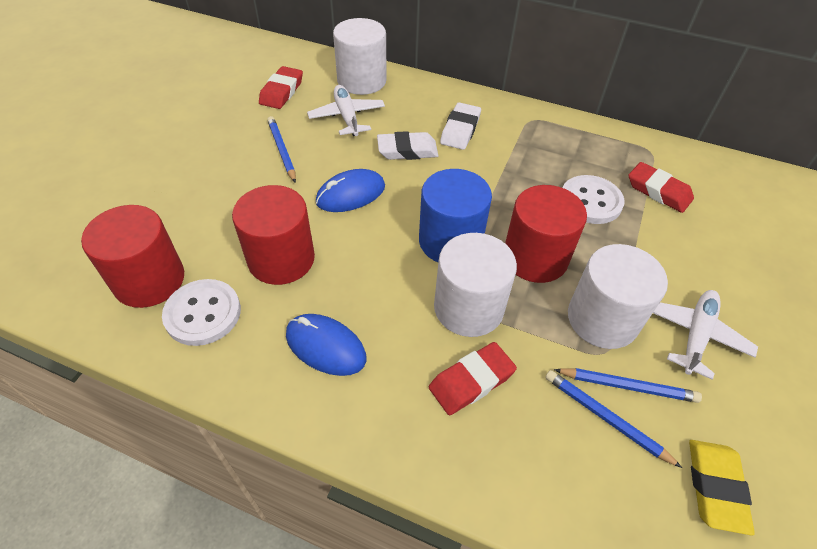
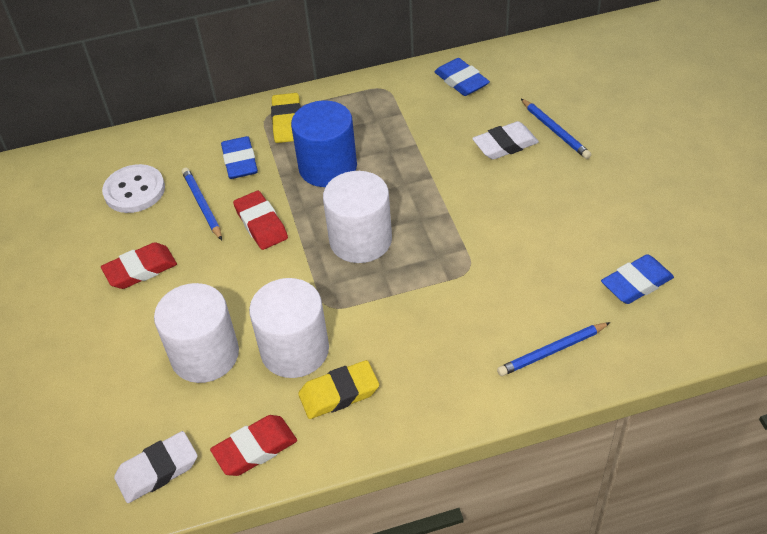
blue eraser: 0 -> 3
blue mouse: 2 -> 0
red cylinder: 3 -> 0
white button: 2 -> 1
white plane: 2 -> 0
yellow eraser: 1 -> 2

